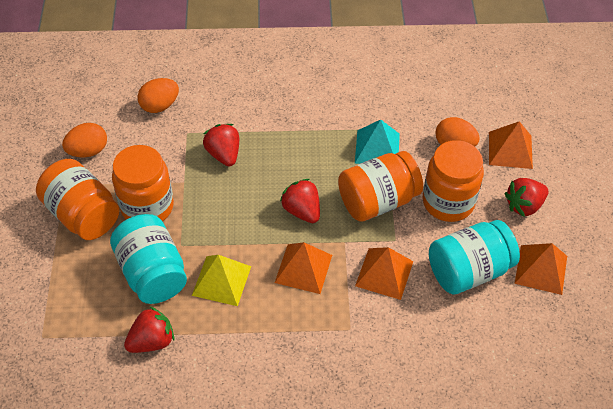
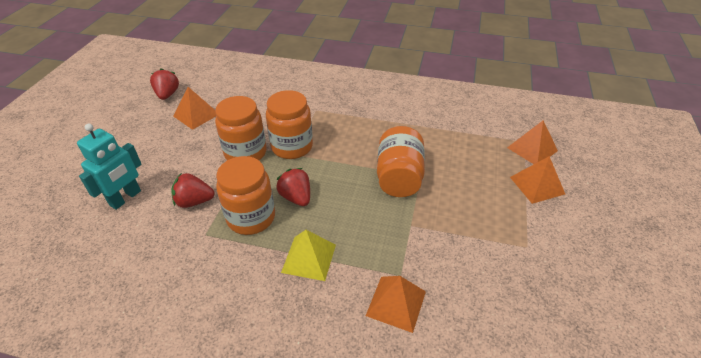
orange egg: 3 -> 0
red strawberry: 4 -> 3
turquoise jar: 2 -> 0
turquoise pyramid: 1 -> 0
turquoise robot: 0 -> 1

